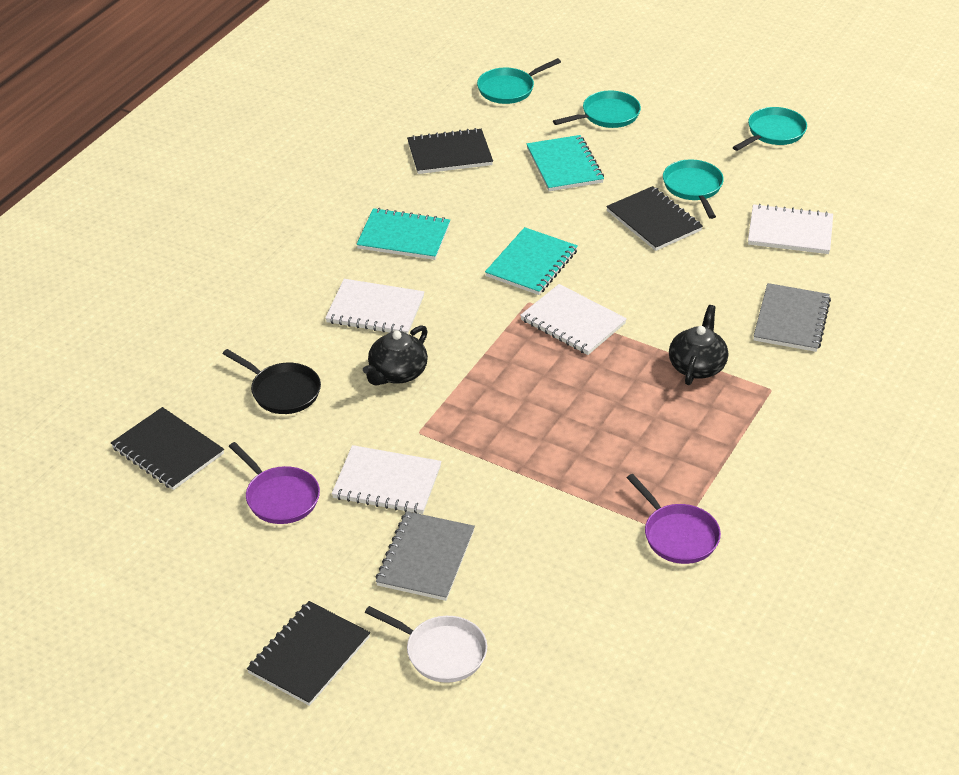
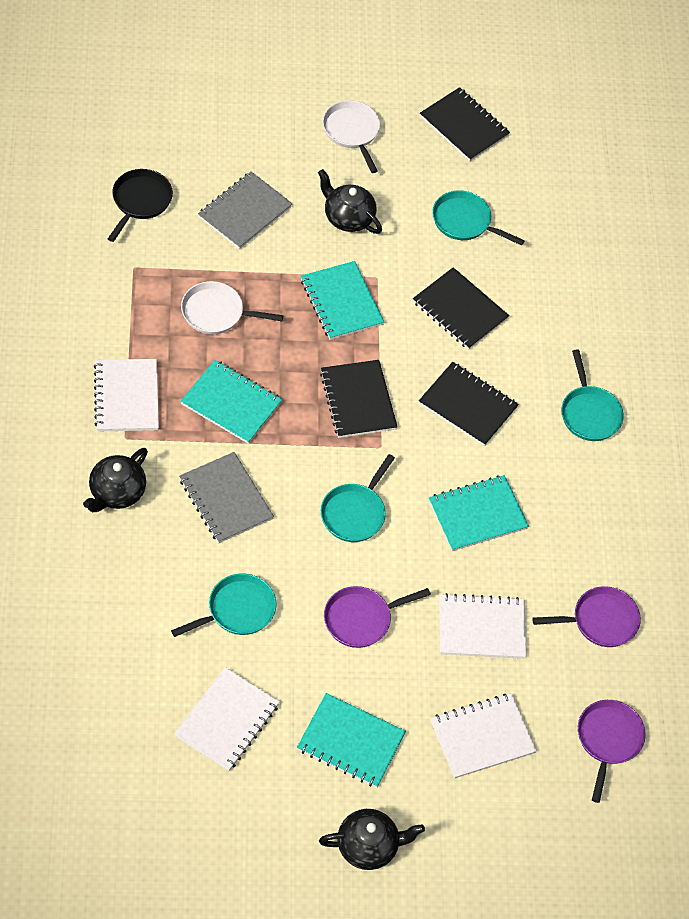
black teapot: 2 -> 3
purple pan: 2 -> 3
turquoise notebook: 3 -> 4
white pan: 1 -> 2

